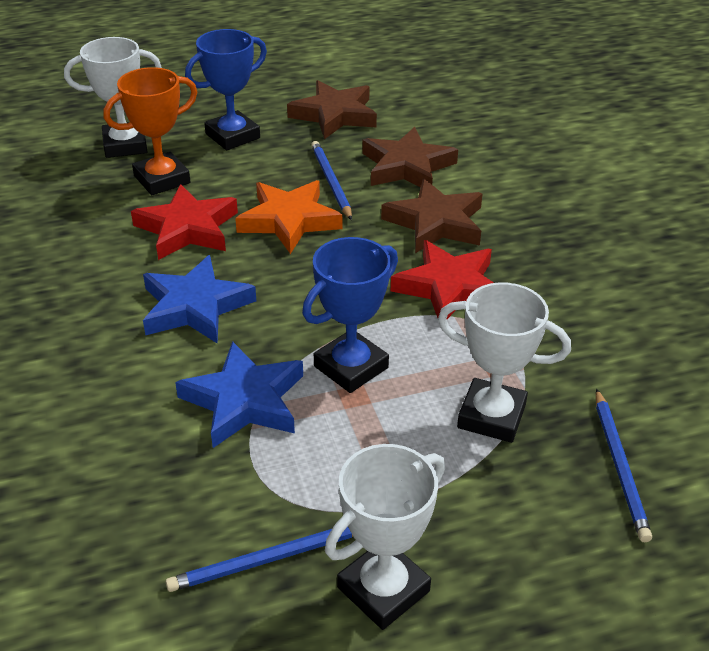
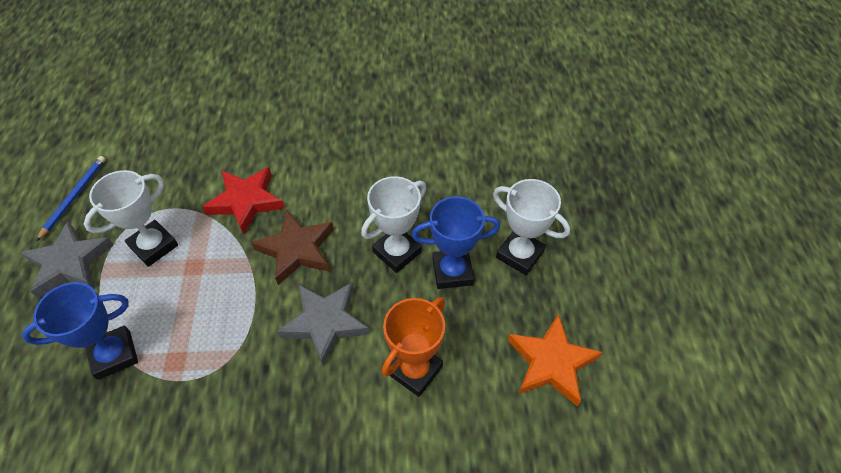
blue pencil: 3 -> 1
blue star: 2 -> 0
brown star: 3 -> 1
grey star: 0 -> 2
red star: 2 -> 1

